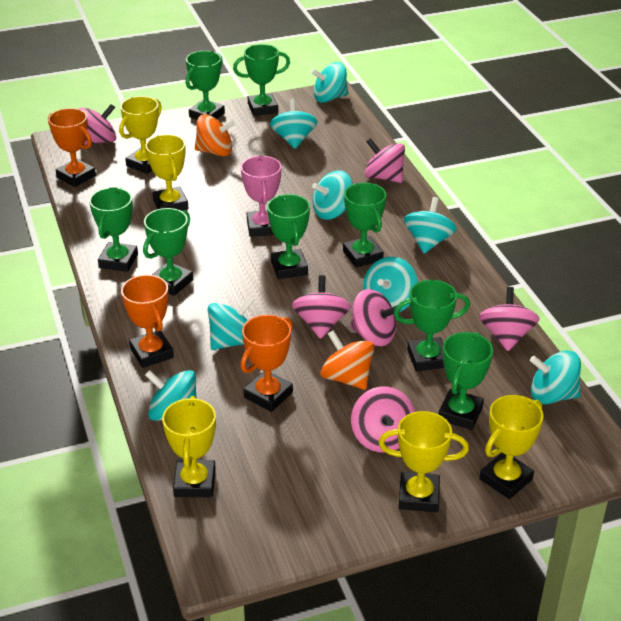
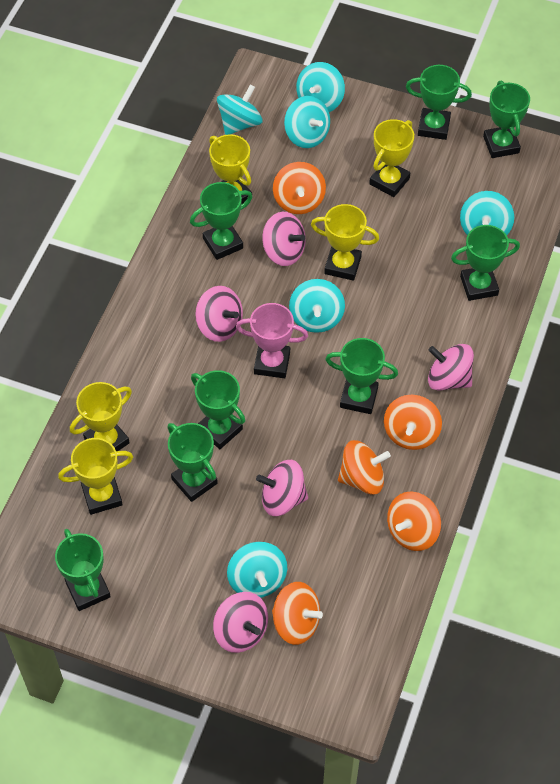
orange spinning top: 2 -> 5
orange trophy: 3 -> 0
pink spinning top: 6 -> 5
turquoise spinning top: 8 -> 6

